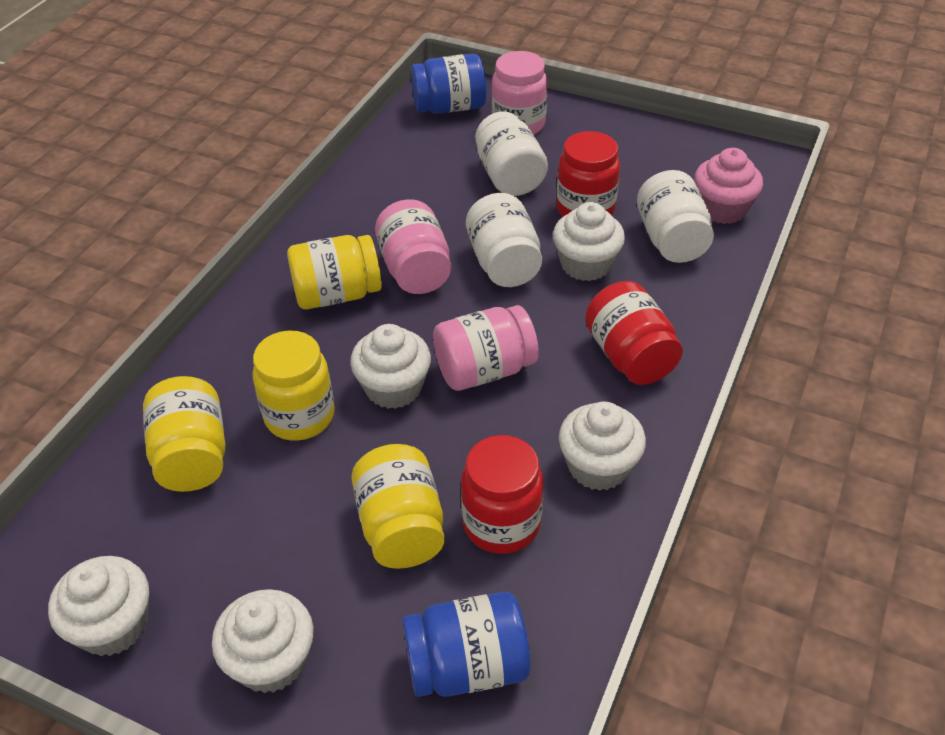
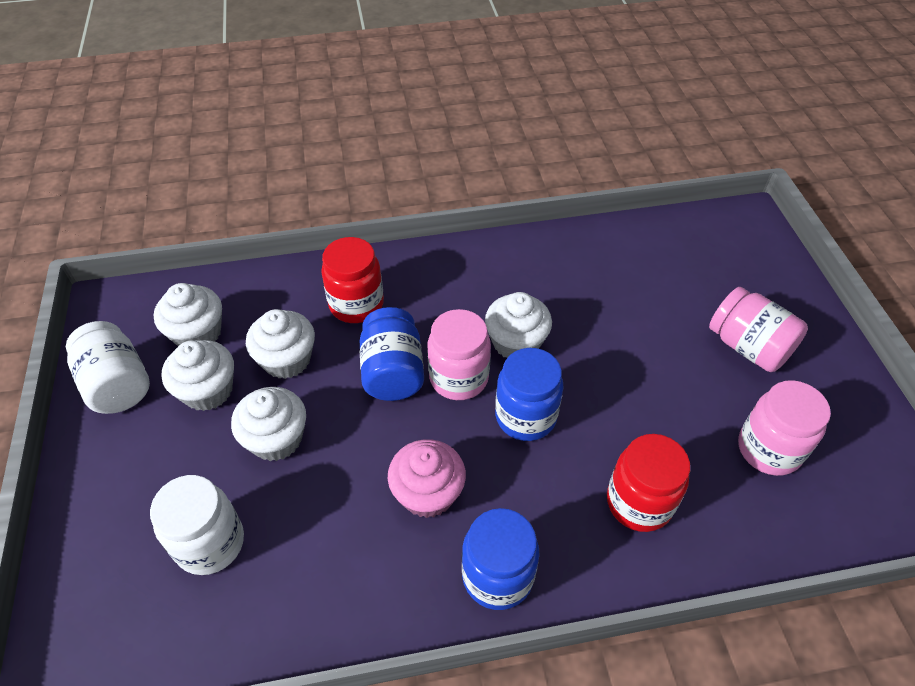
blue jar: 2 -> 3
red jar: 3 -> 2
white jar: 3 -> 2
yellow jar: 4 -> 0

